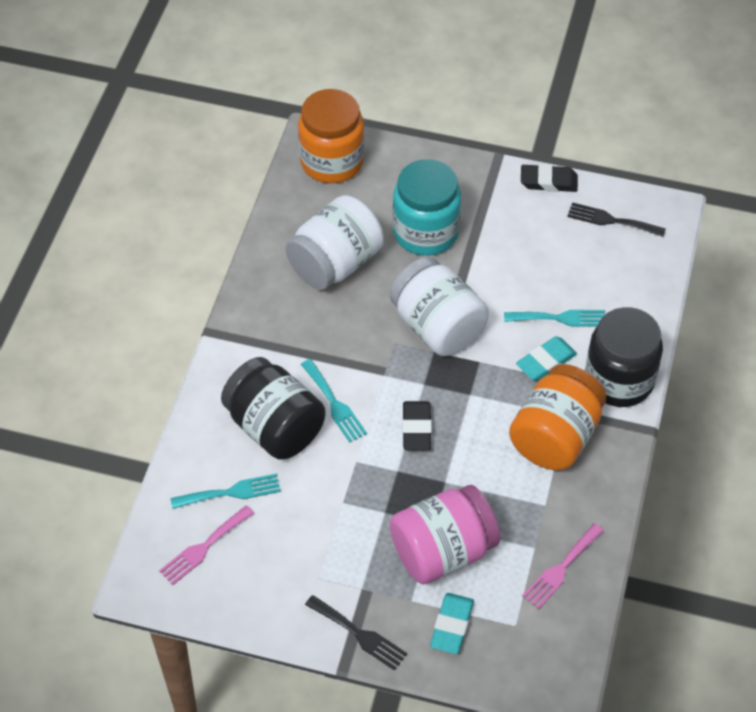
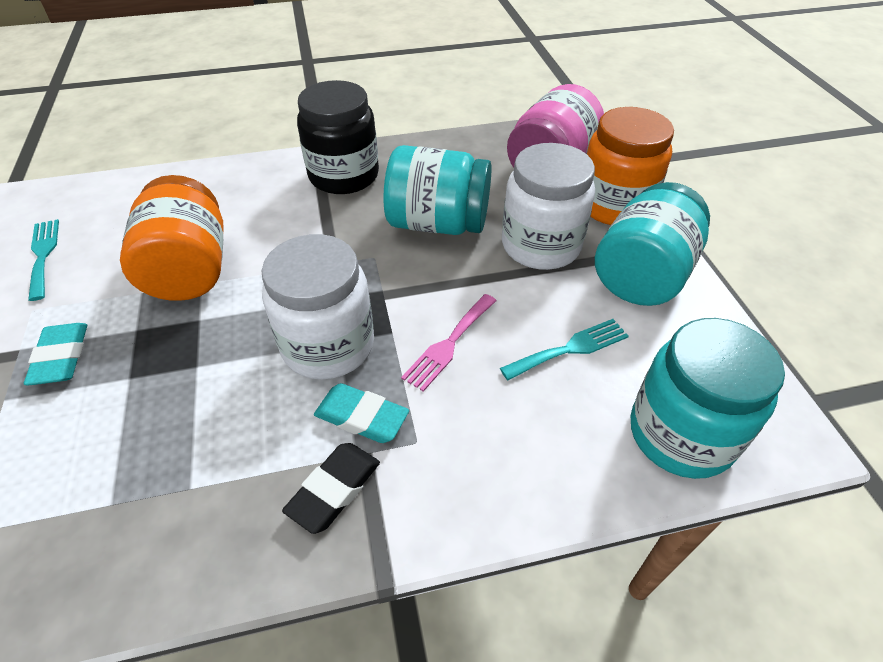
black eraser: 2 -> 1
black fork: 2 -> 0
black jar: 2 -> 1
pink fork: 2 -> 1
turquoise fork: 3 -> 2
turquoise jar: 1 -> 3

